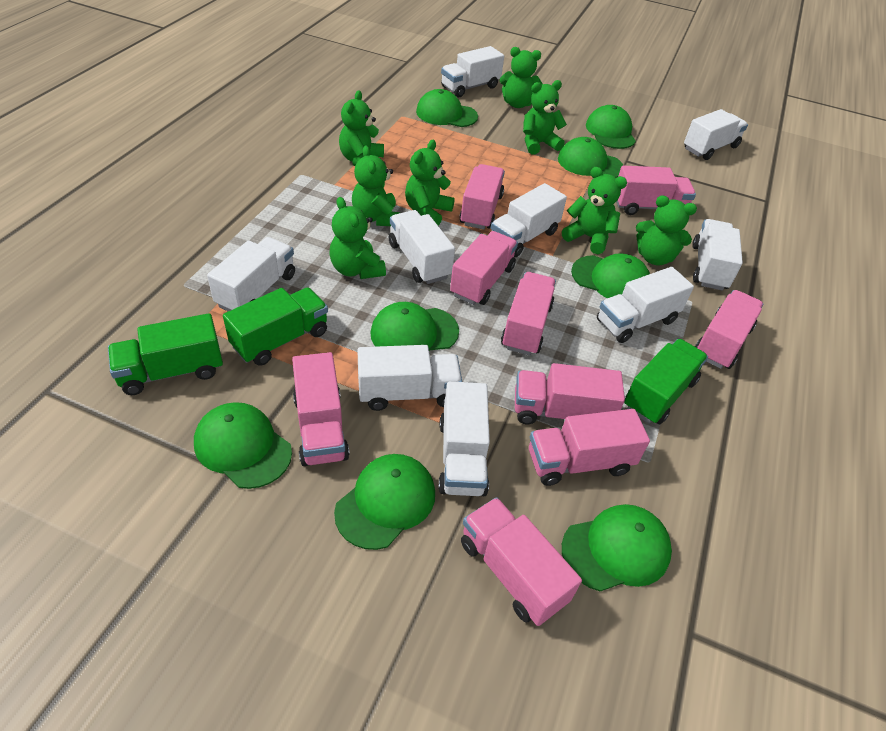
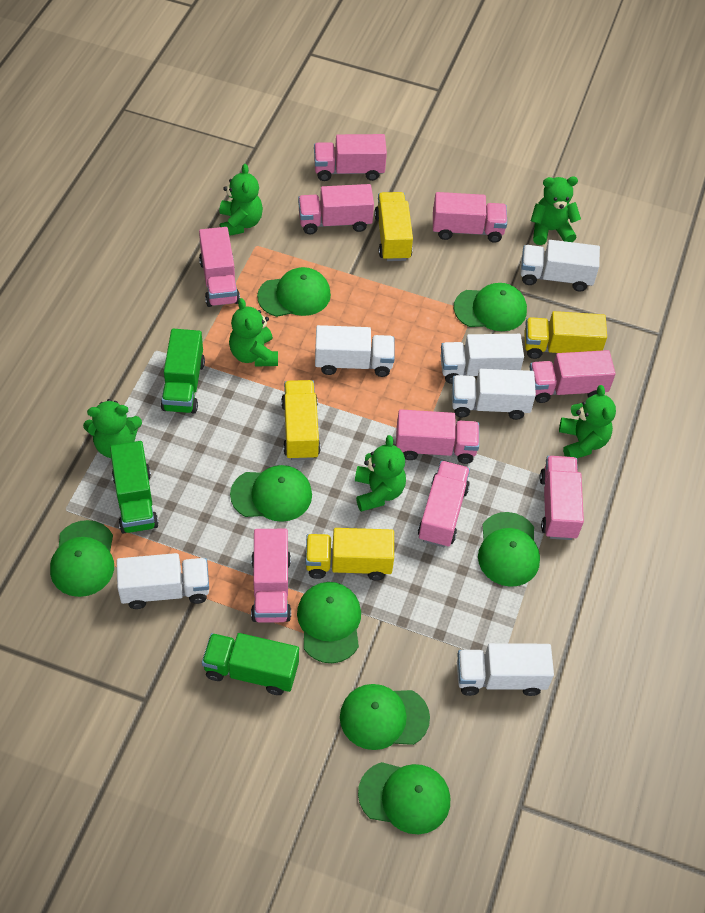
green teddy bear: 8 -> 6
white truck: 9 -> 6
yellow truck: 0 -> 4

